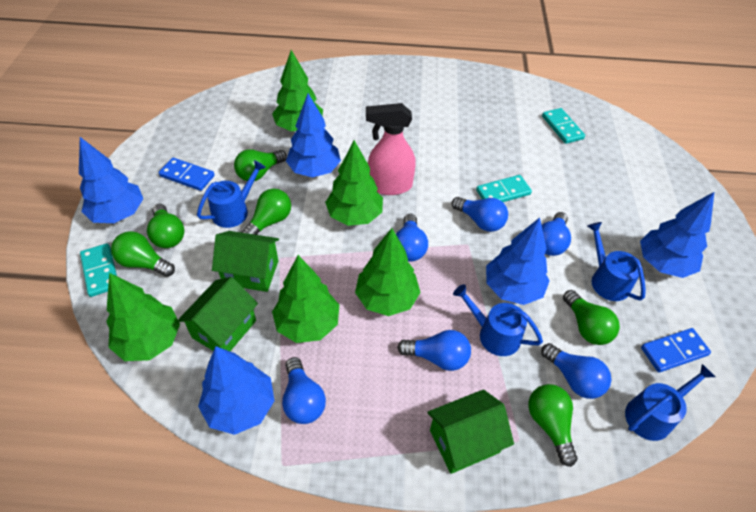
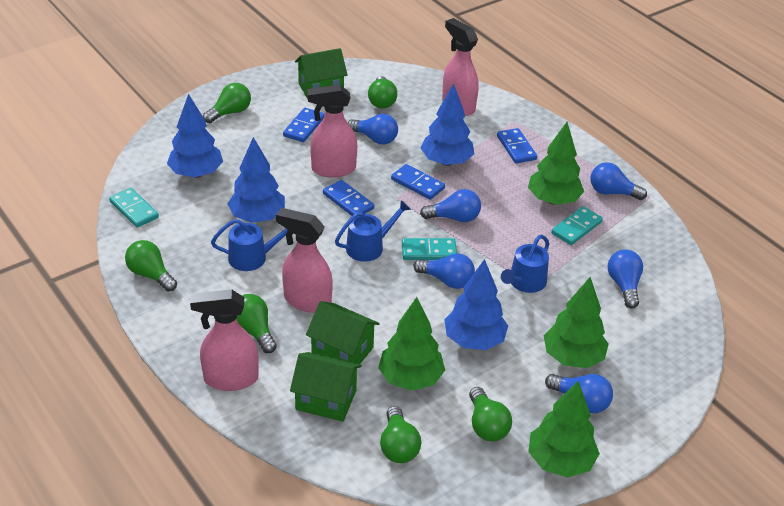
blue domino: 2 -> 4
blue tree: 5 -> 4
blue watering can: 4 -> 3
green tree: 5 -> 4
pink spray bottle: 1 -> 4

